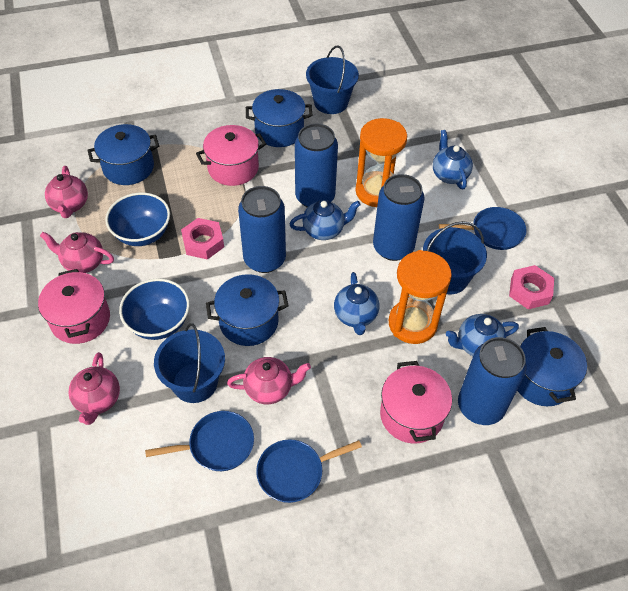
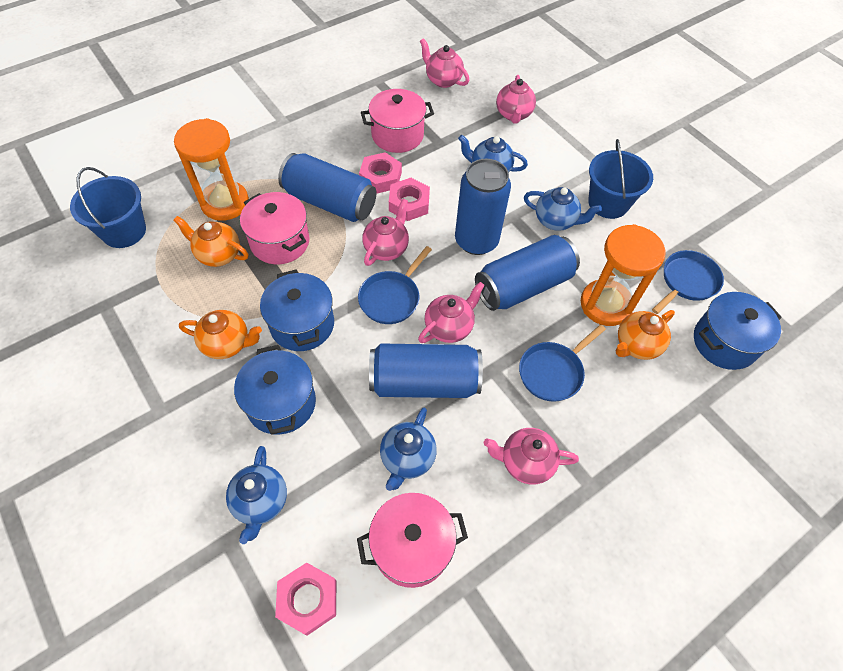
blue bowl: 2 -> 0
blue bucket: 3 -> 2
blue pot: 4 -> 3
orange teapot: 0 -> 3
pink nut: 2 -> 3
pink teapot: 4 -> 5

